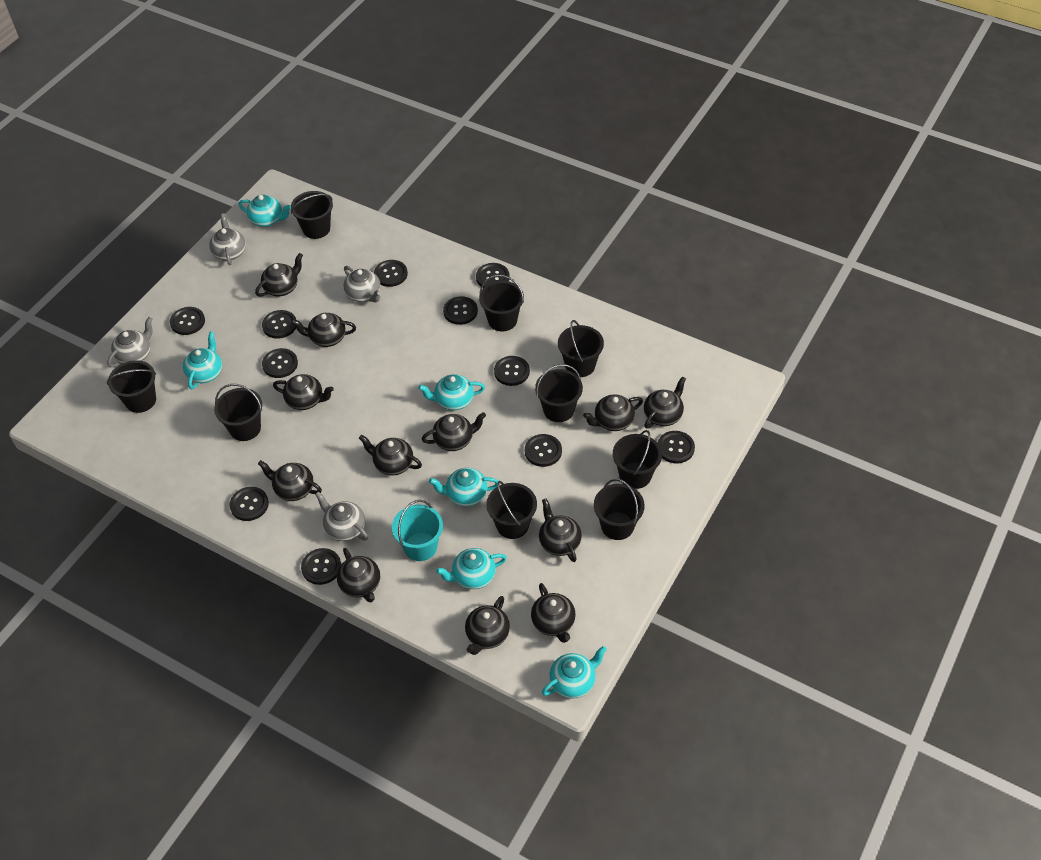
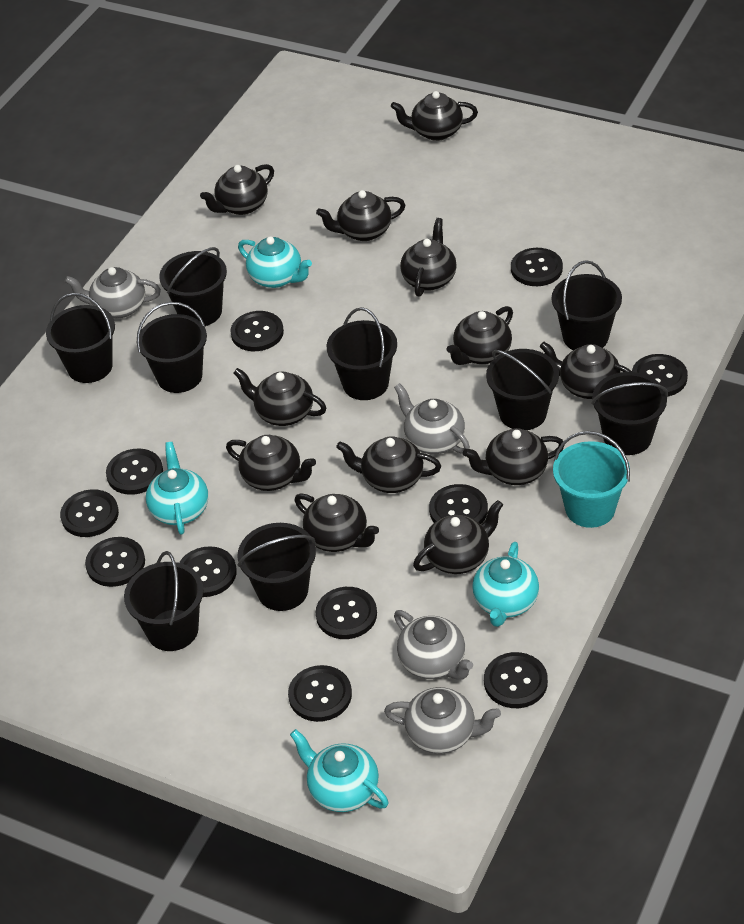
turquoise teapot: 6 -> 4

